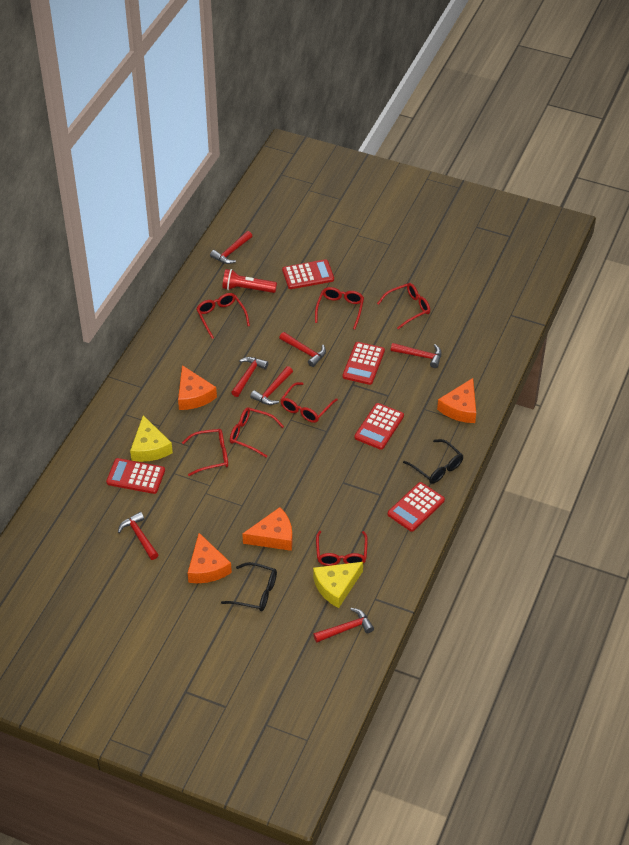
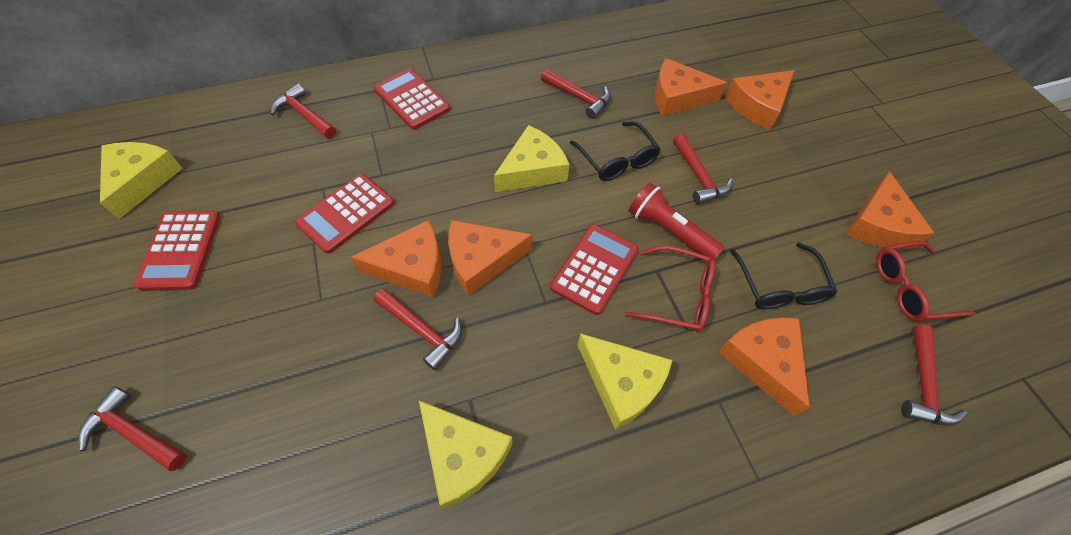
orange cheese: 4 -> 6
red calculator: 5 -> 4
red glasses: 7 -> 2
red hammer: 7 -> 6
yellow cheese: 2 -> 4

